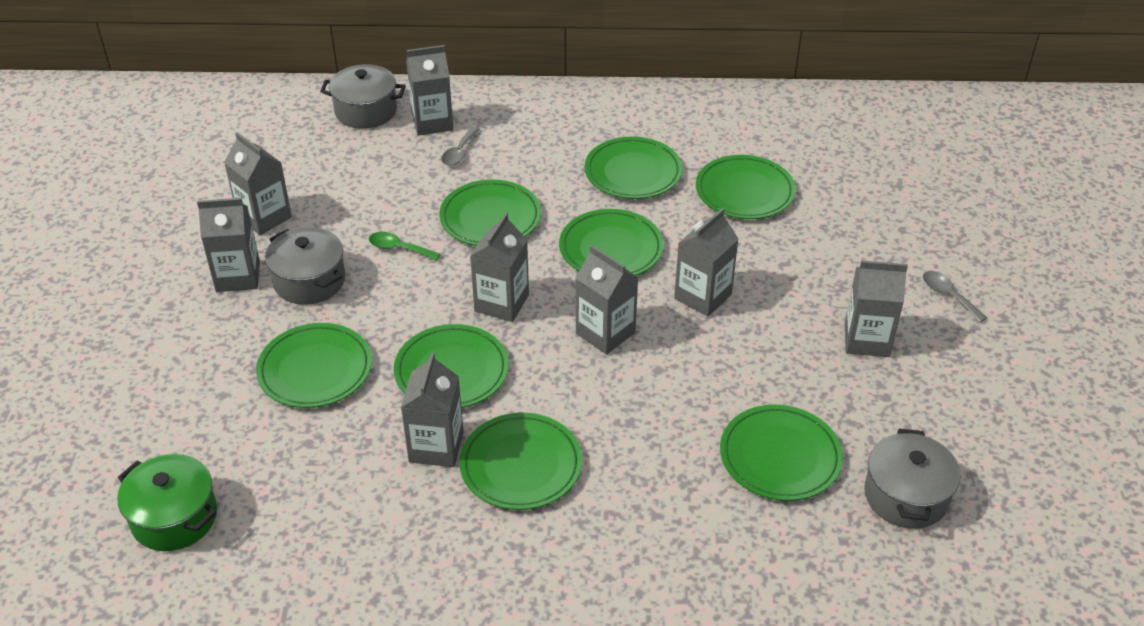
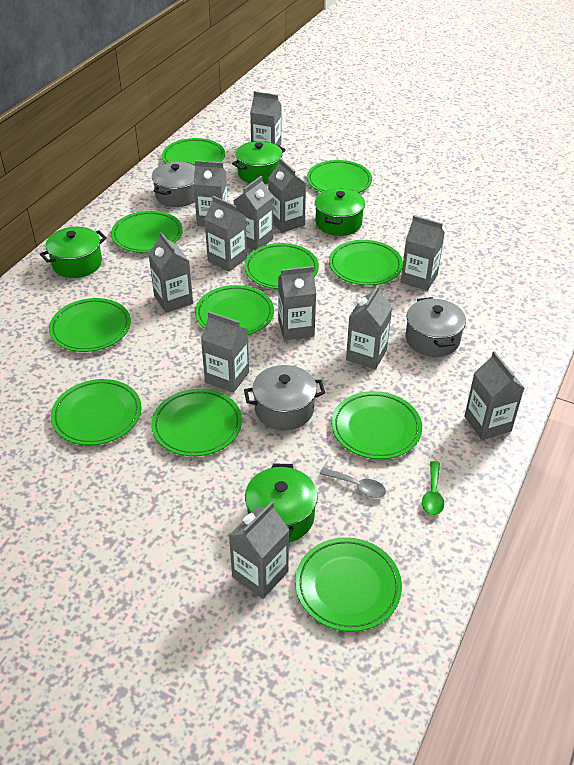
green plate: 8 -> 11
green pot: 1 -> 4
grey carton: 8 -> 12
grey spoon: 2 -> 1

